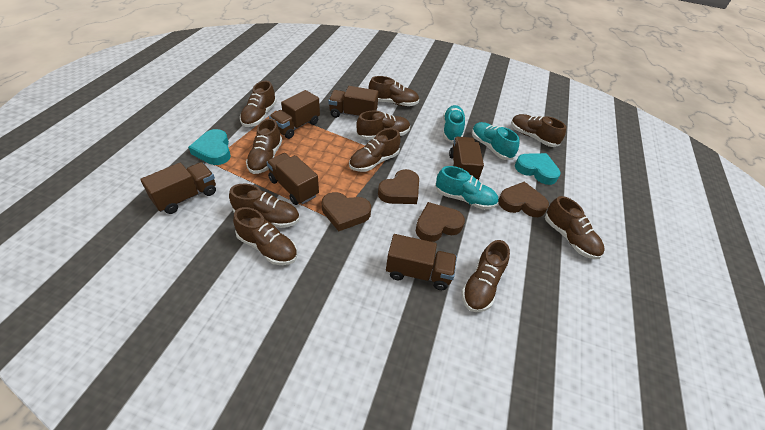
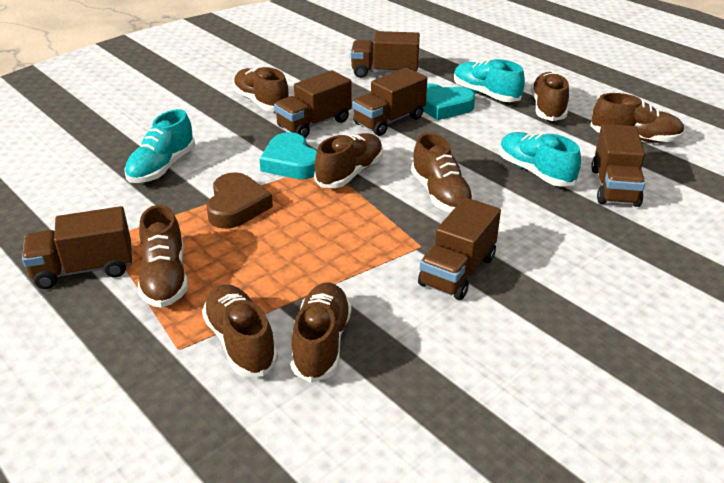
brown heart: 4 -> 1
brown shoe: 10 -> 8

